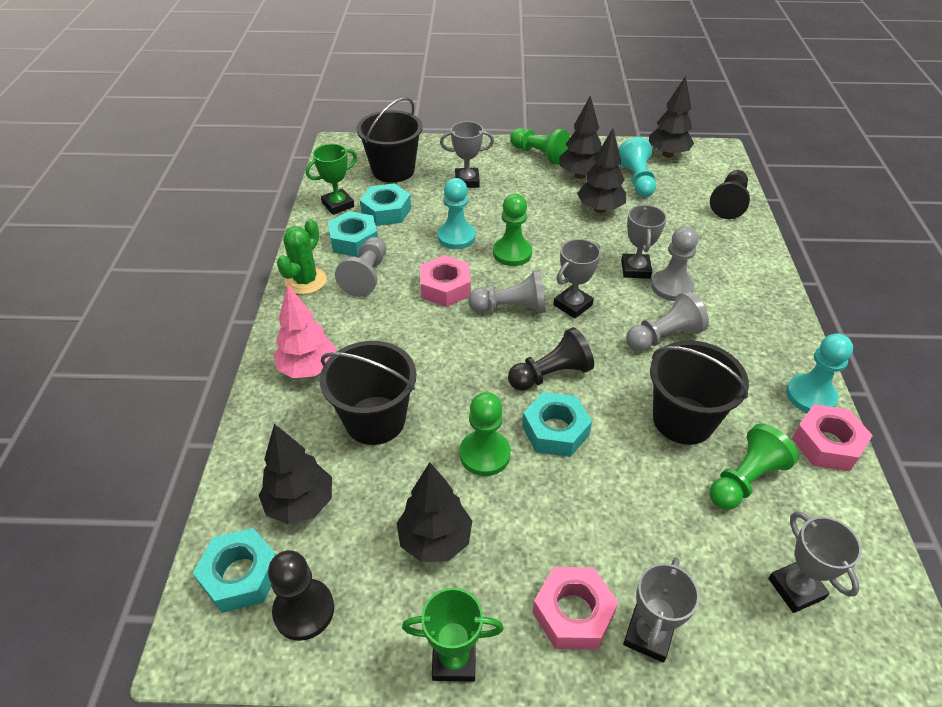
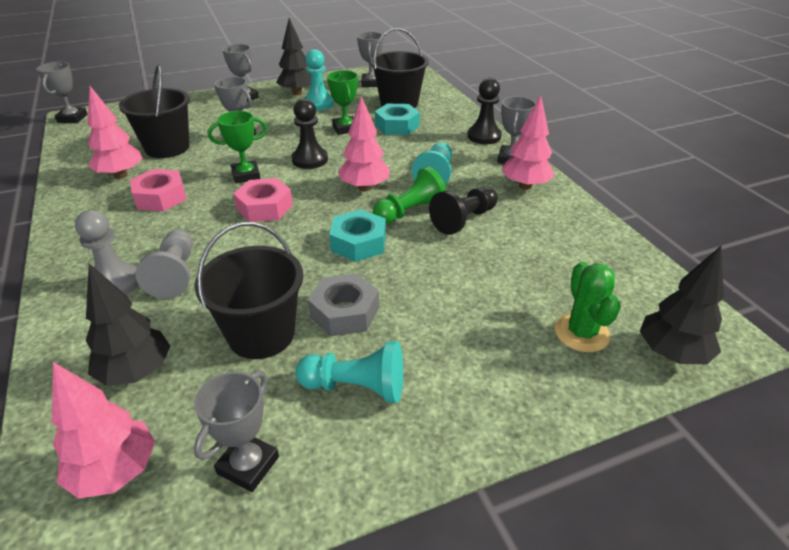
black tree: 5 -> 3
green pawn: 4 -> 1
grey nut: 0 -> 1
grey pawn: 4 -> 2
grey trophy: 5 -> 6
pink nut: 3 -> 2
pink tree: 1 -> 4
turquoise nut: 4 -> 2

